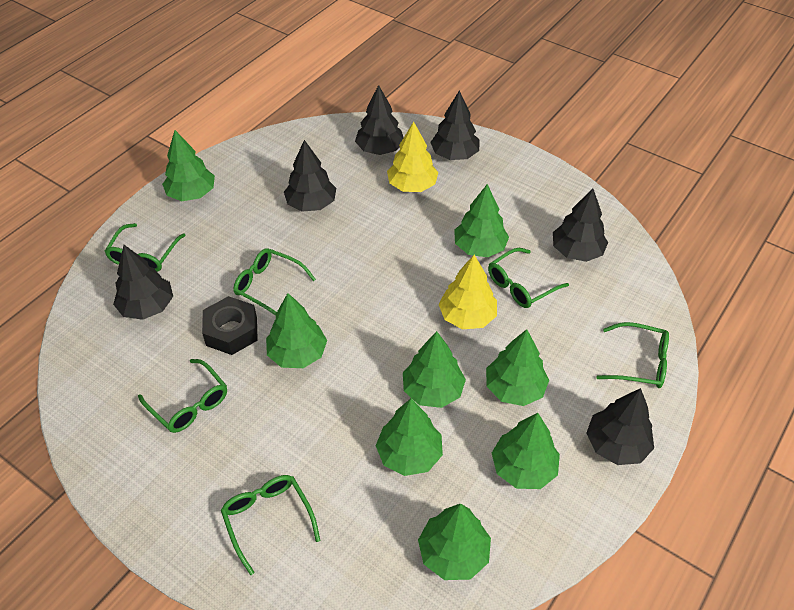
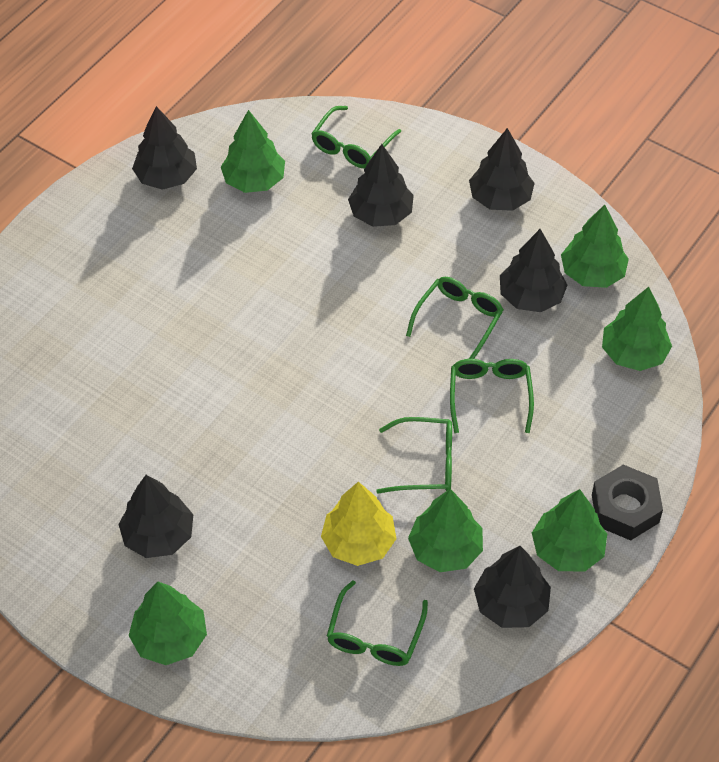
green glasses: 6 -> 5
green tree: 8 -> 6
yellow tree: 2 -> 1

